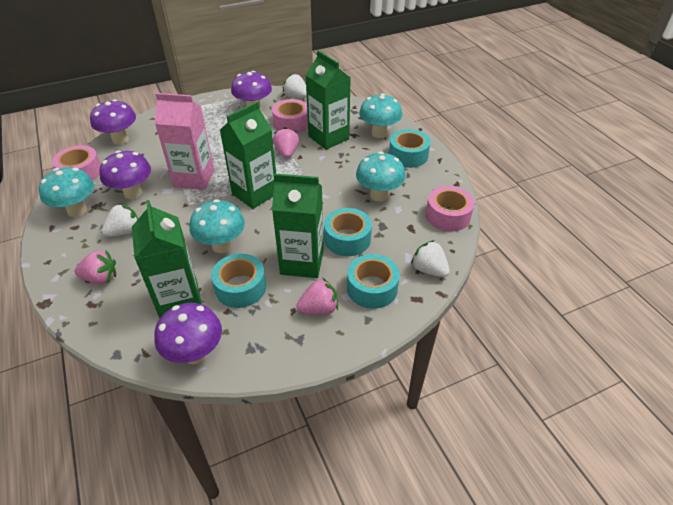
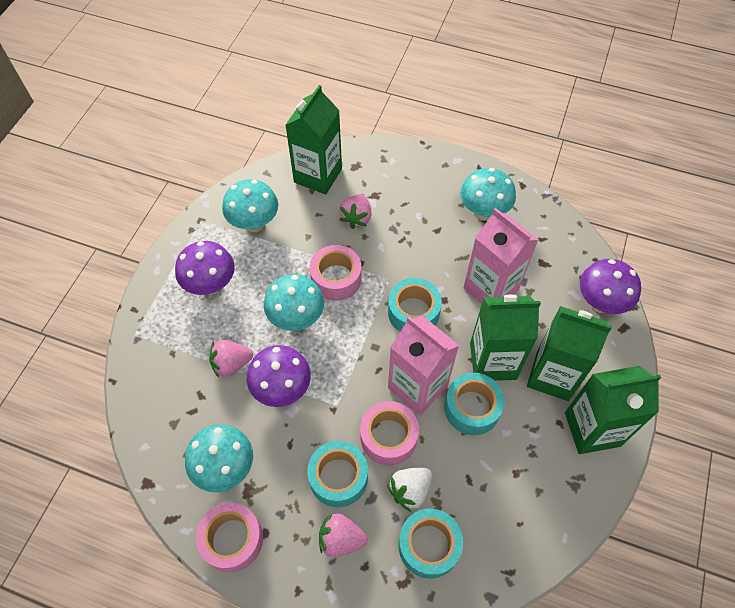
pink carton: 1 -> 2
purple mushroom: 4 -> 3
white strawberry: 3 -> 1

